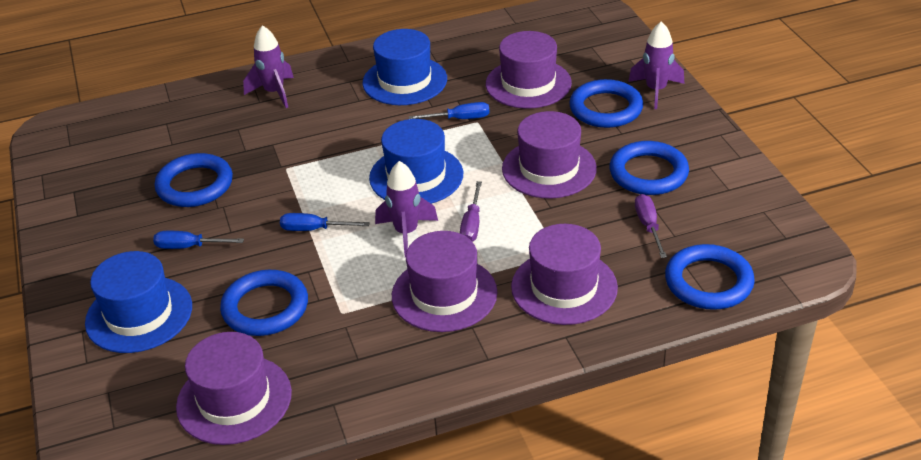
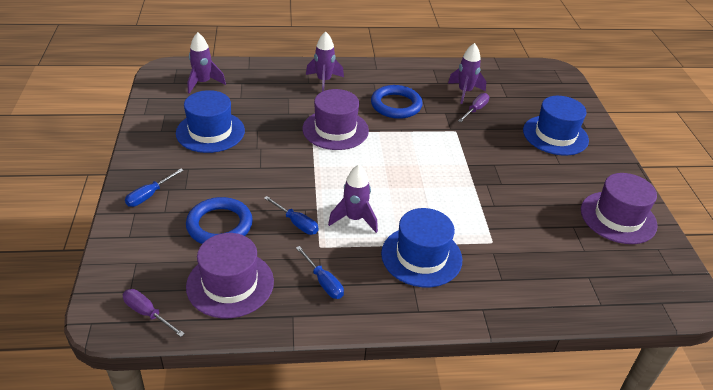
blue ring: 5 -> 2
purple hat: 5 -> 3
purple rocket: 3 -> 4

